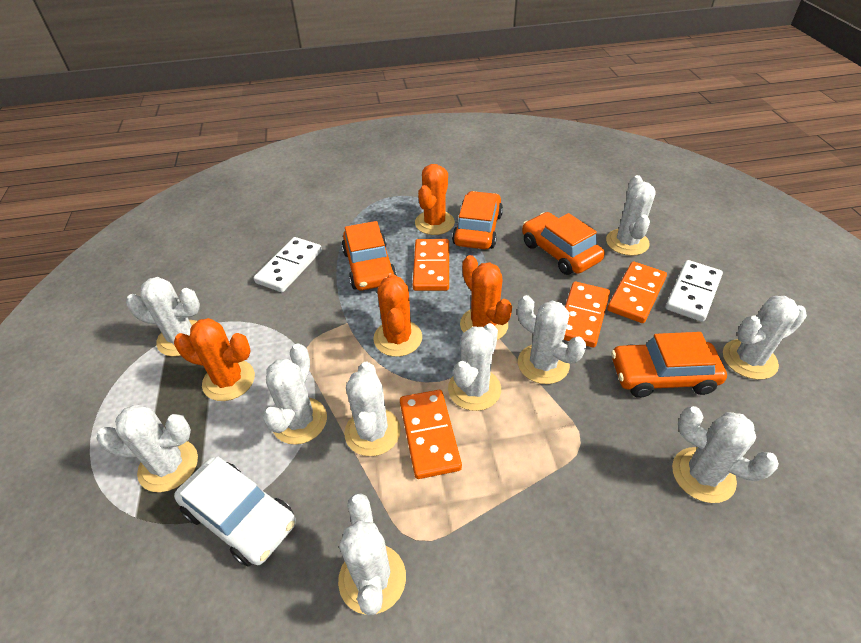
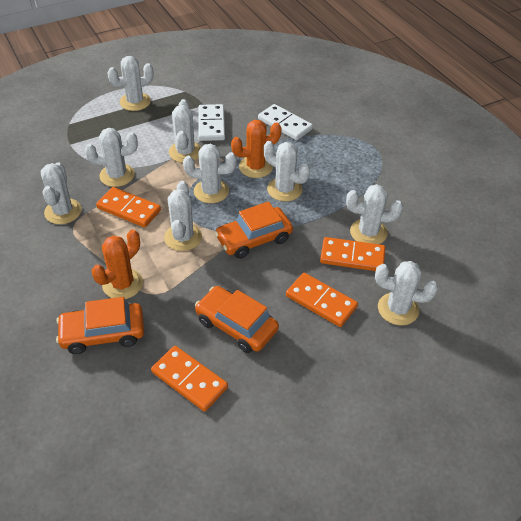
orange cactus: 4 -> 2
orange car: 4 -> 3
white cactus: 10 -> 9
white car: 1 -> 0

